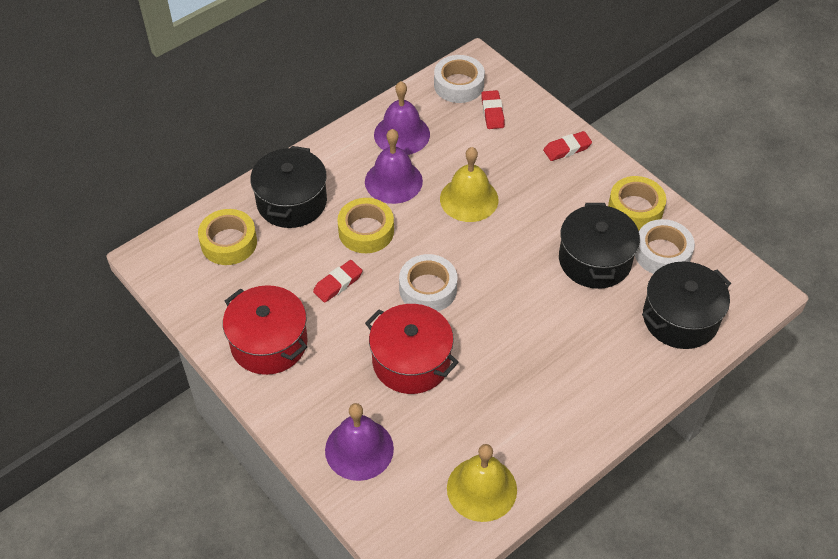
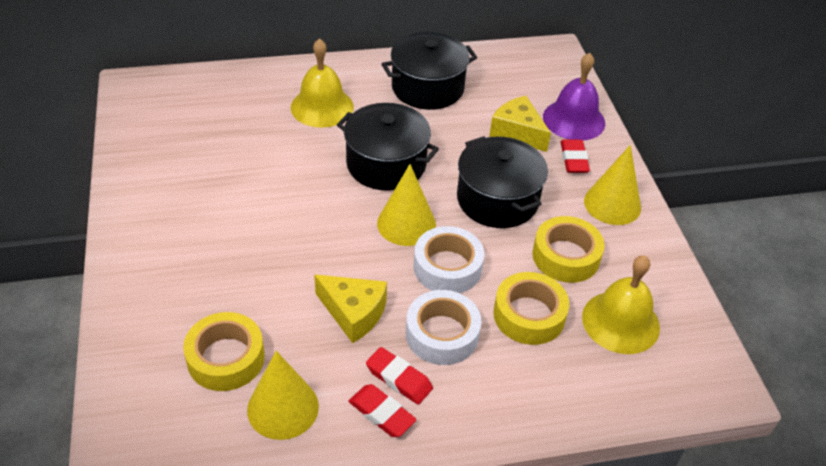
purple bell: 3 -> 1
red pot: 2 -> 0
white tape: 3 -> 2
yellow cheese: 0 -> 2
yellow cone: 0 -> 3

